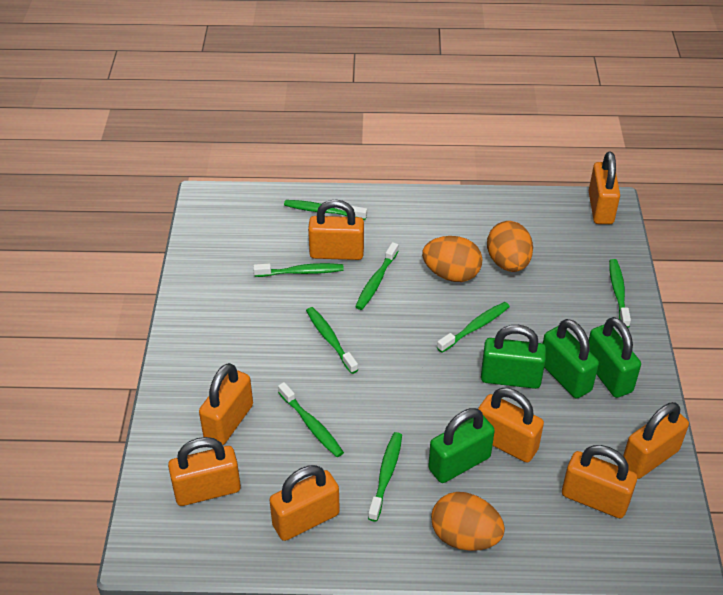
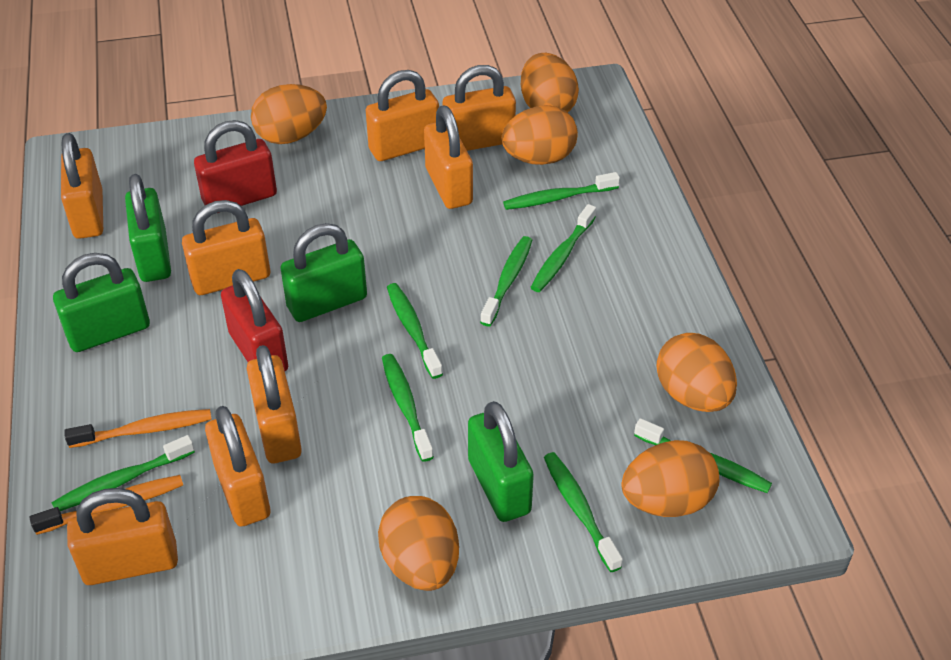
orange egg: 3 -> 6
orange toothbrush: 0 -> 2
red padlock: 0 -> 2

